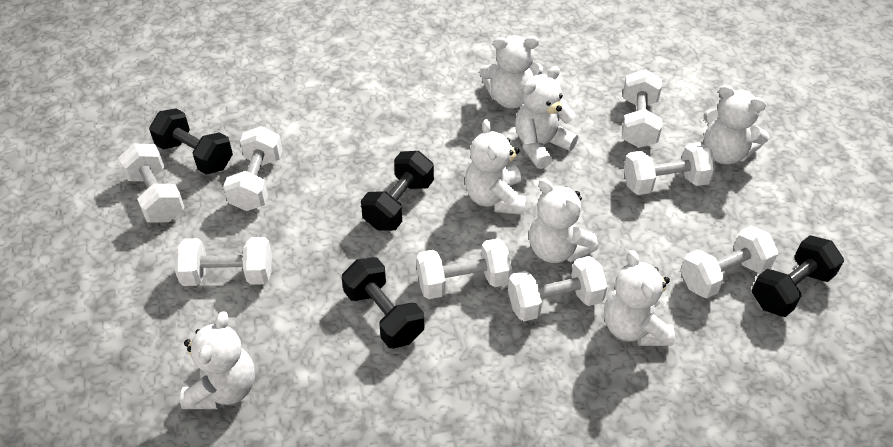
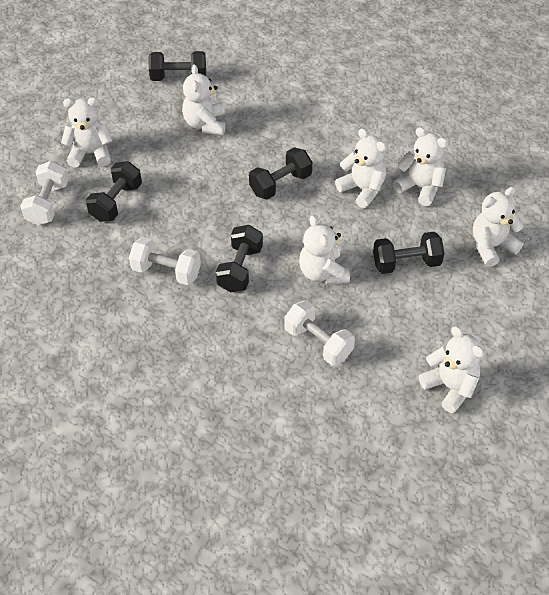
black dumbbell: 4 -> 5
white dumbbell: 8 -> 3

